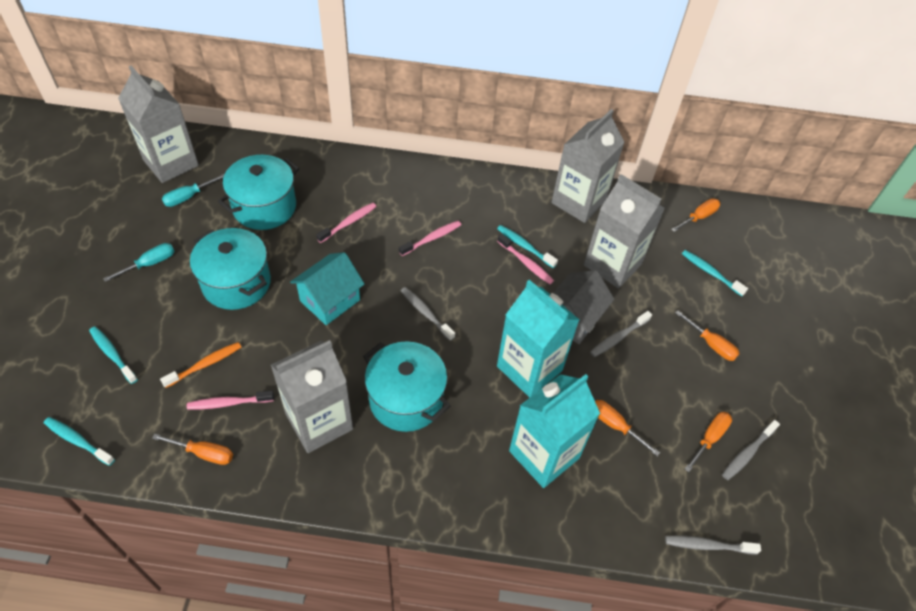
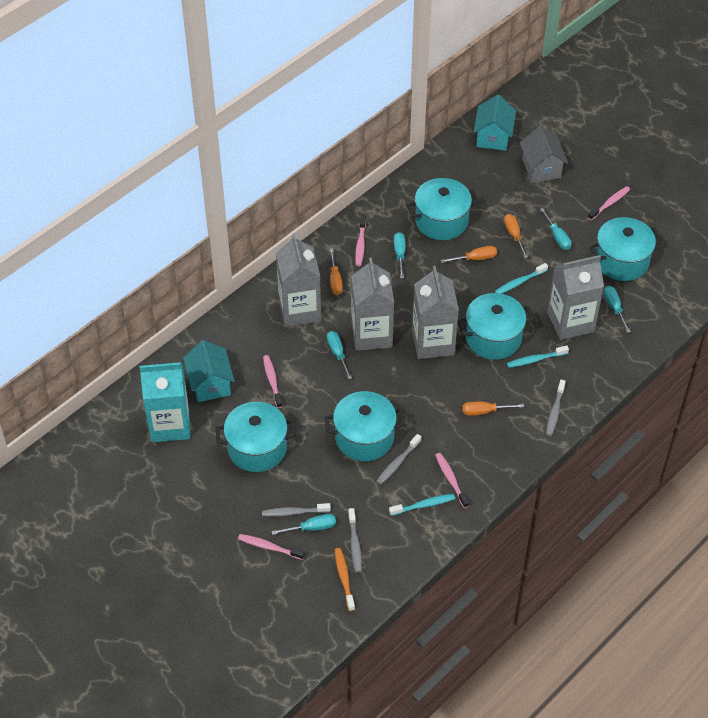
orange screwdriver: 5 -> 4
pink toothbrush: 4 -> 5
turquoise carton: 2 -> 1
turquoise house: 1 -> 2
turquoise pot: 3 -> 5
turquoise screwdriver: 2 -> 5
turquoise toothbrush: 4 -> 3

